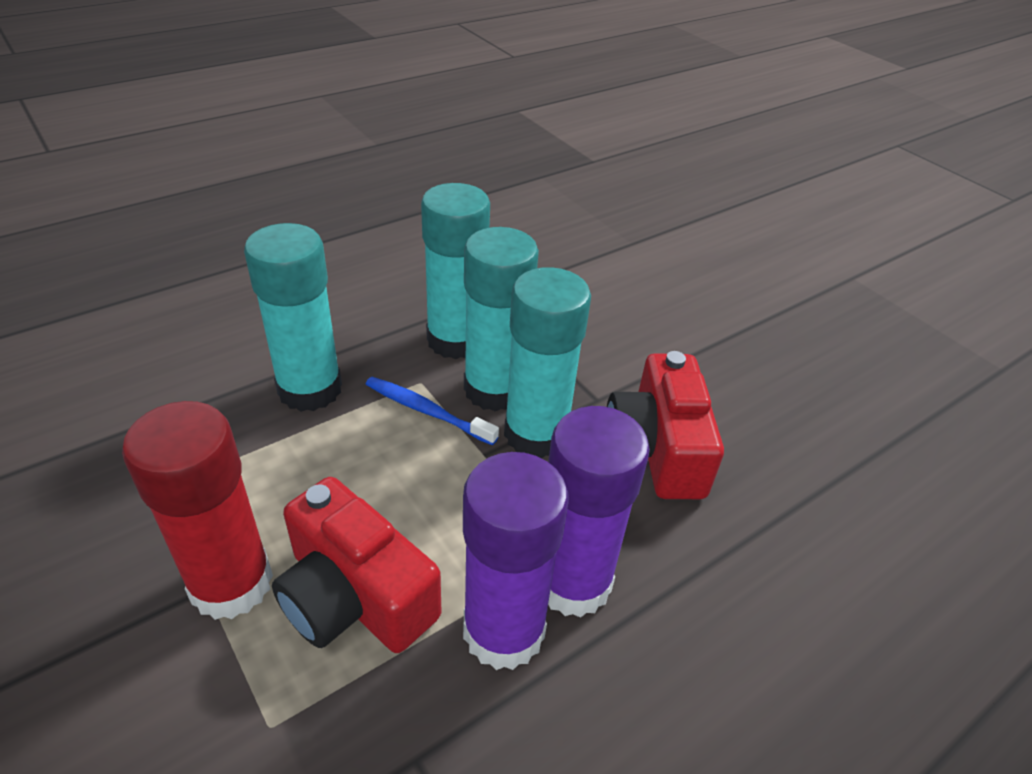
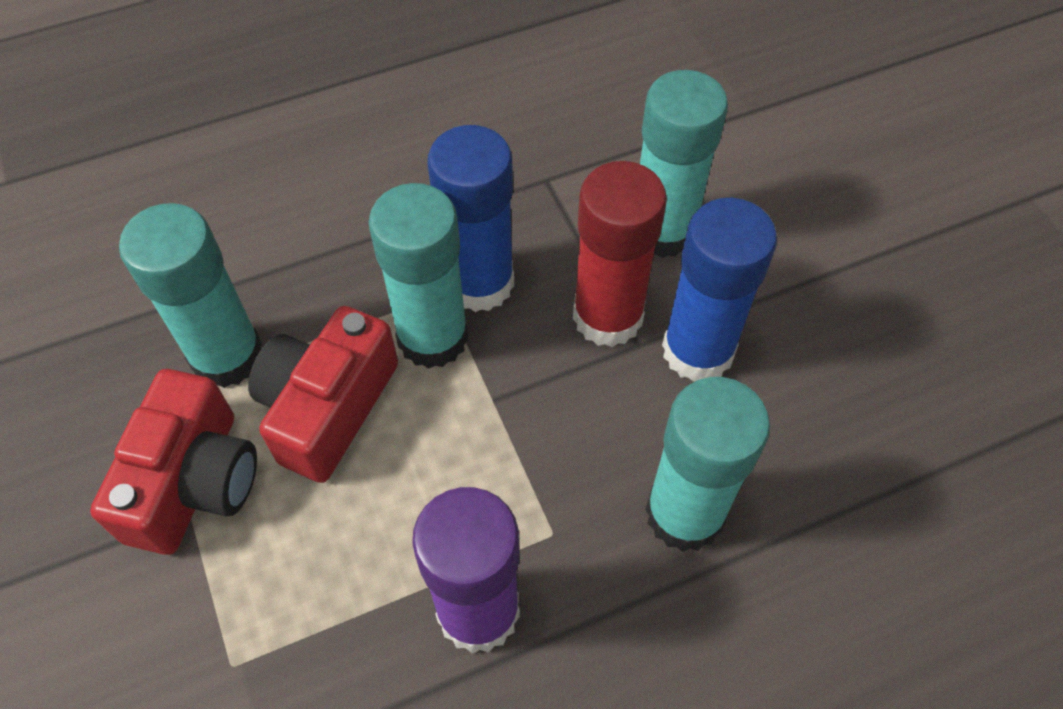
blue glue stick: 0 -> 2
blue toothbrush: 1 -> 0
purple glue stick: 2 -> 1

